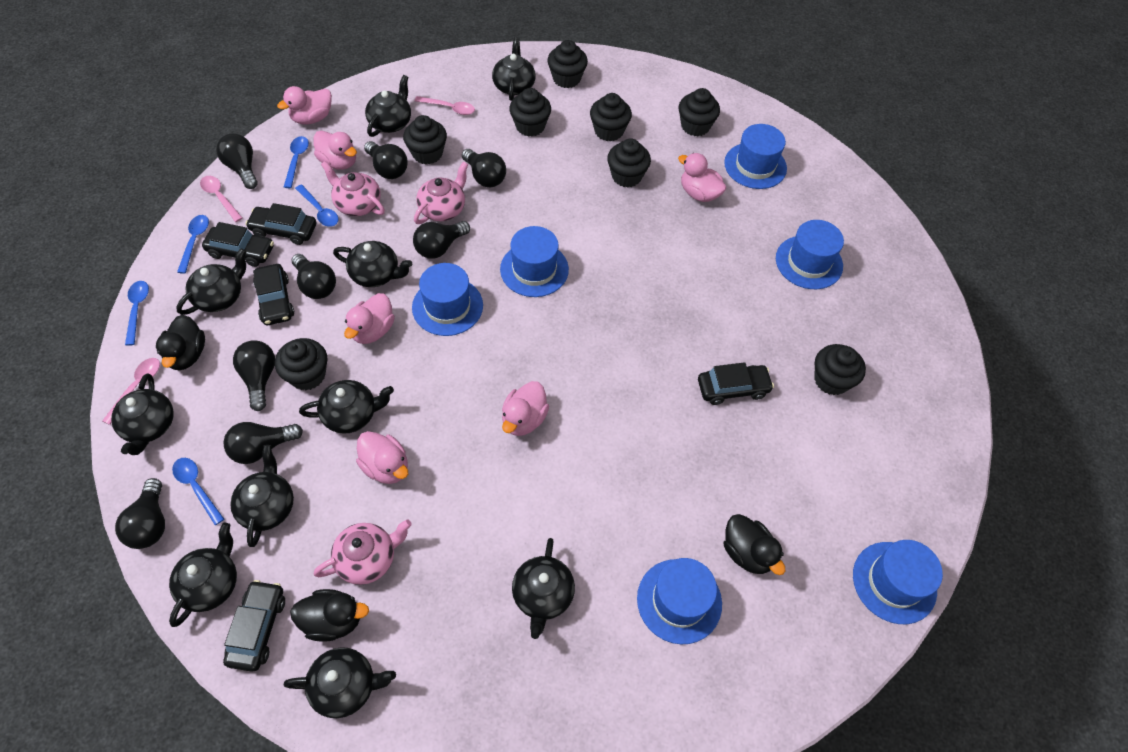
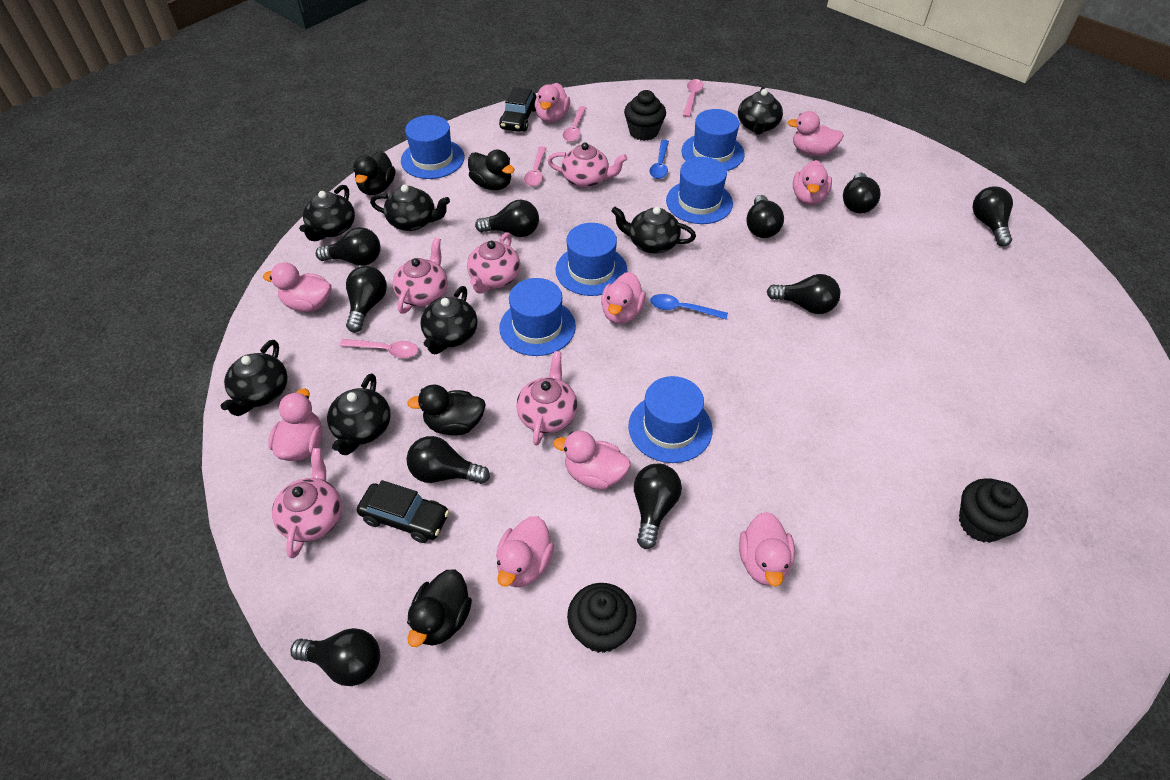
black car: 5 -> 2
black cupcake: 8 -> 3
black duck: 3 -> 4
black light bulb: 8 -> 10
black teapot: 10 -> 7
blue spoon: 5 -> 2
pink duck: 6 -> 9
pink spoon: 3 -> 4
pink teapot: 3 -> 5

